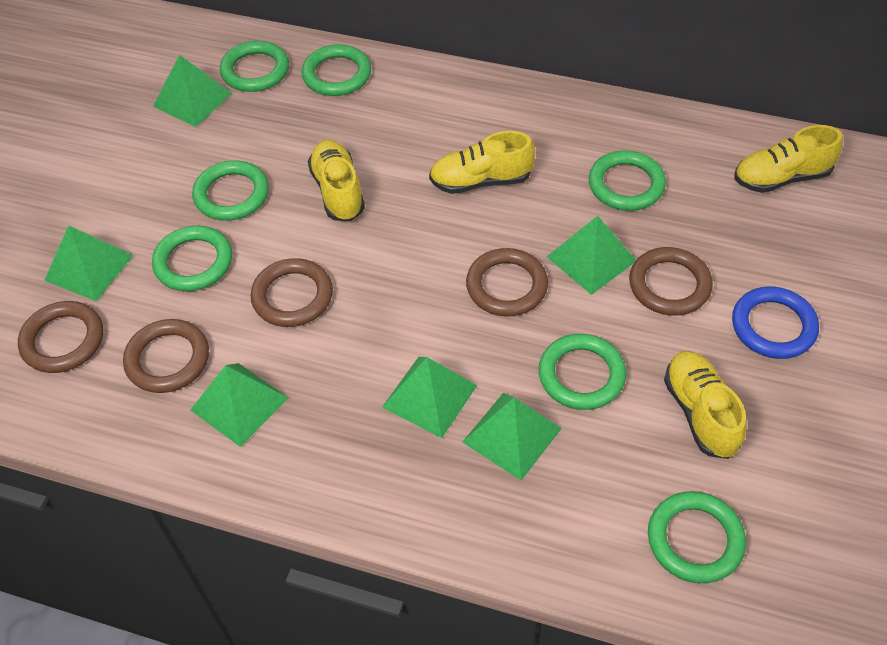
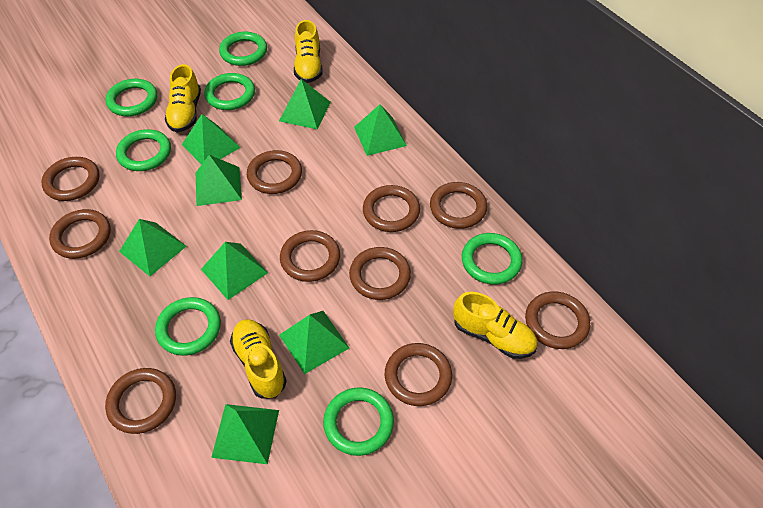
blue ring: 1 -> 0
brown ring: 5 -> 10
green pyramid: 6 -> 8

